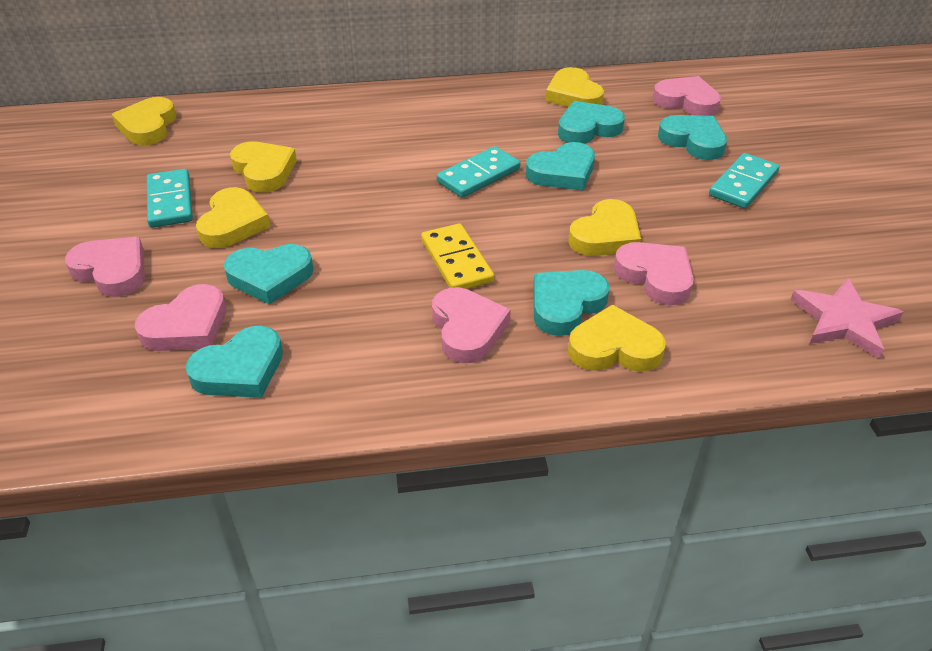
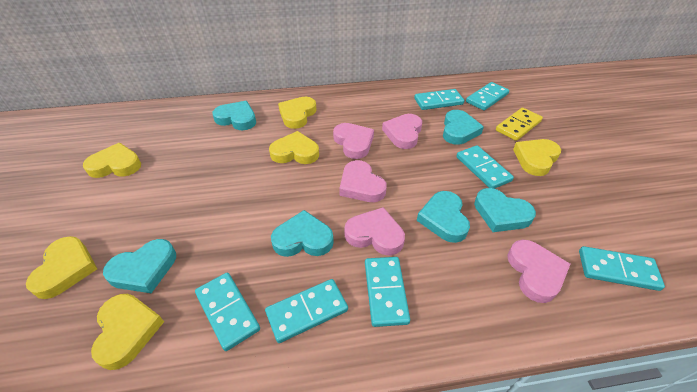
pink star: 1 -> 0
turquoise domino: 3 -> 7

